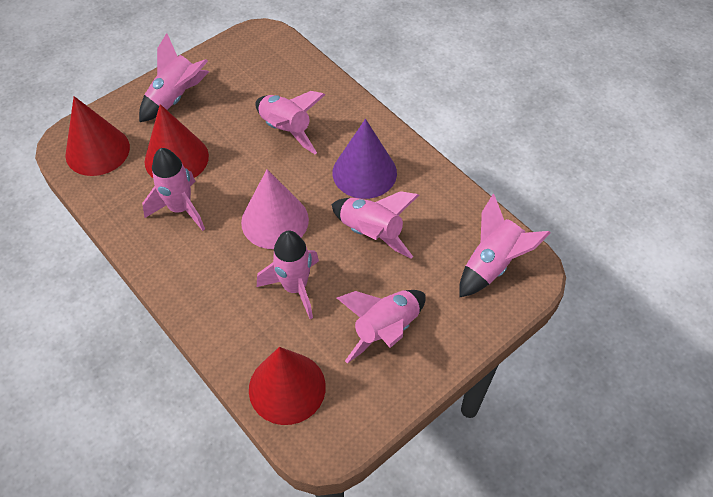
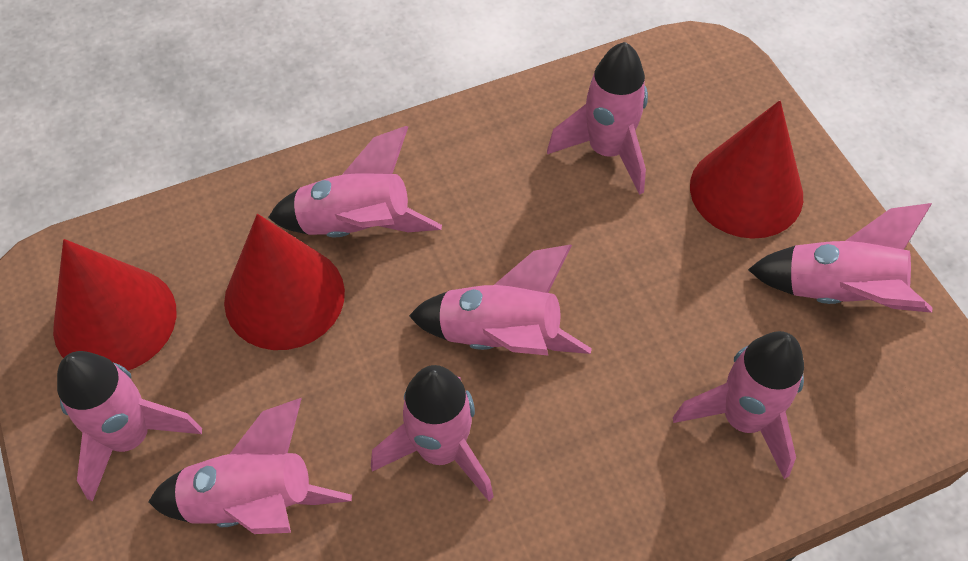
pink cone: 1 -> 0
pink rocket: 7 -> 8
purple cone: 1 -> 0

